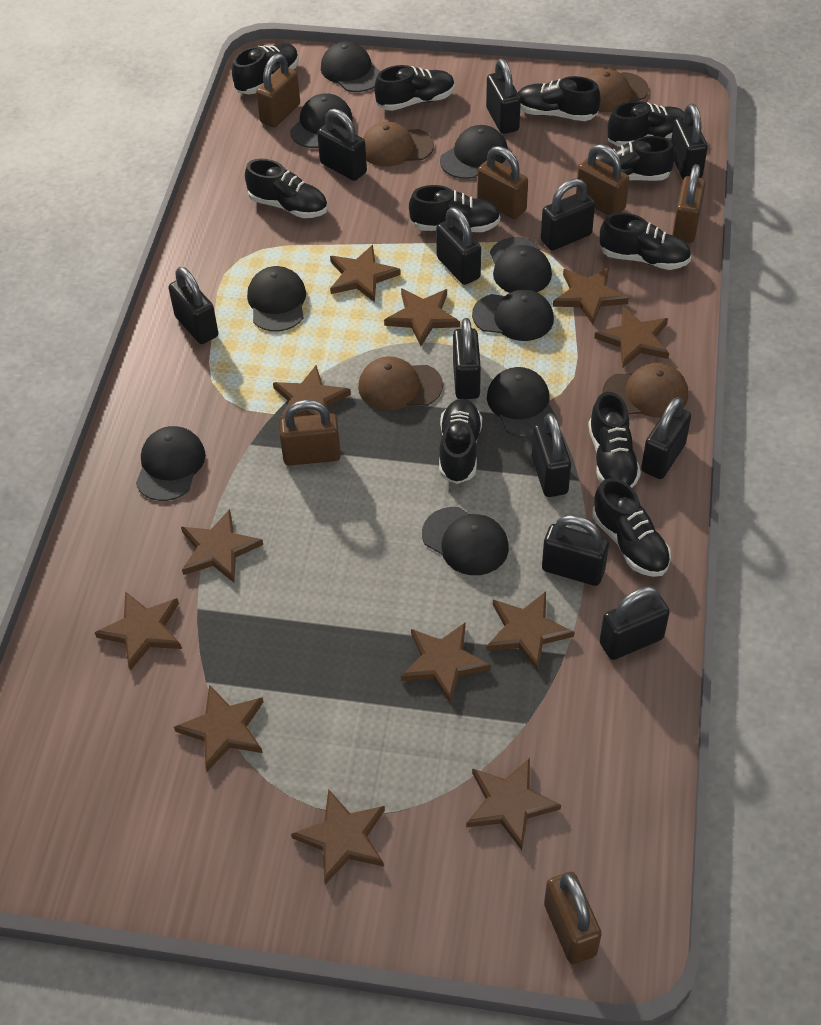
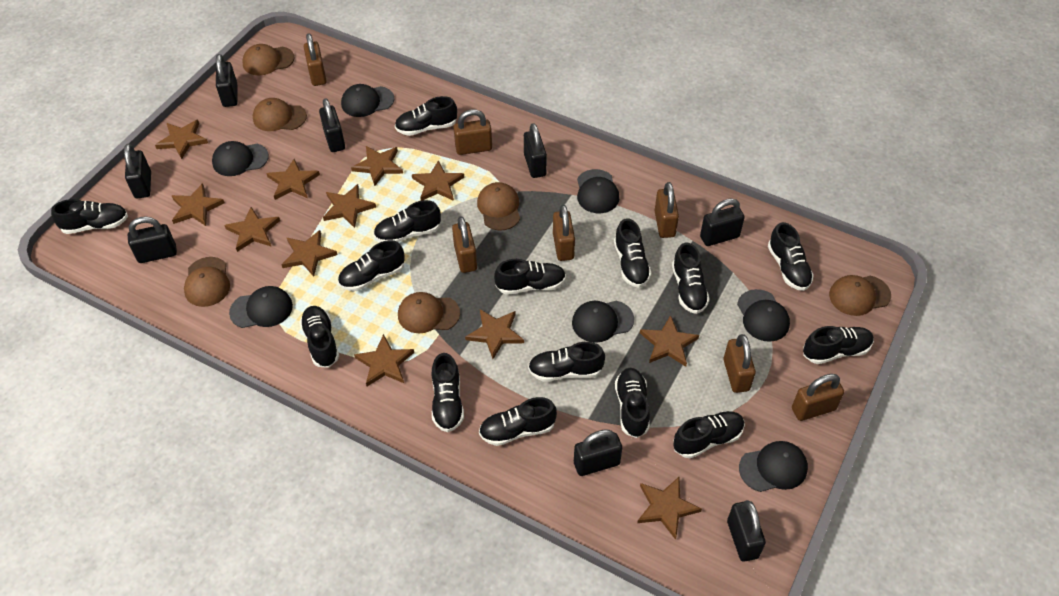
black cap: 9 -> 7
black padlock: 11 -> 8
black shoe: 11 -> 15
brown cap: 4 -> 6
brown padlock: 6 -> 7

